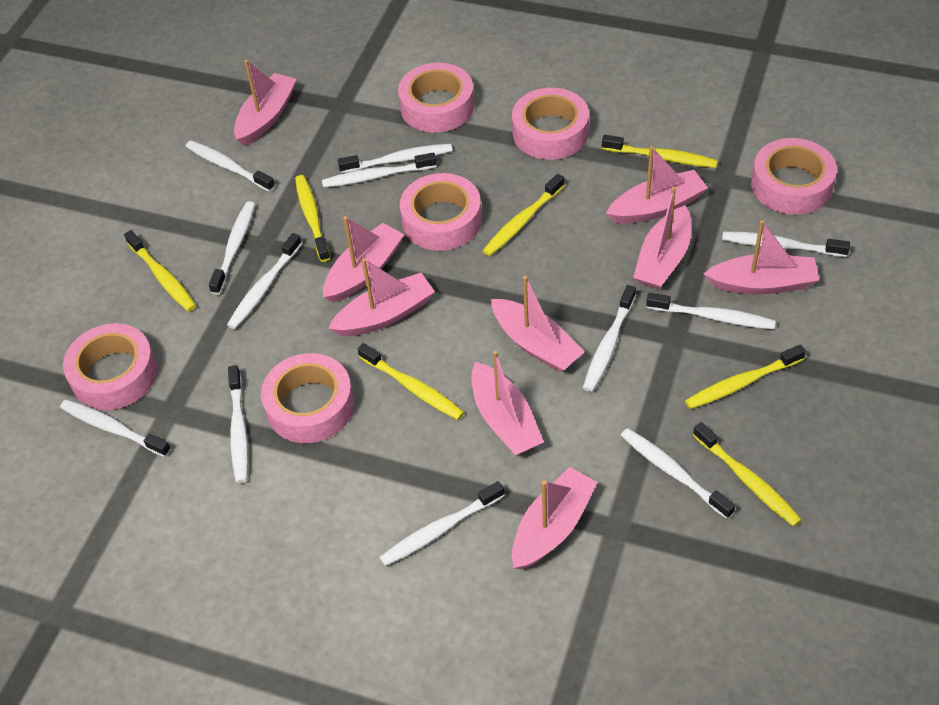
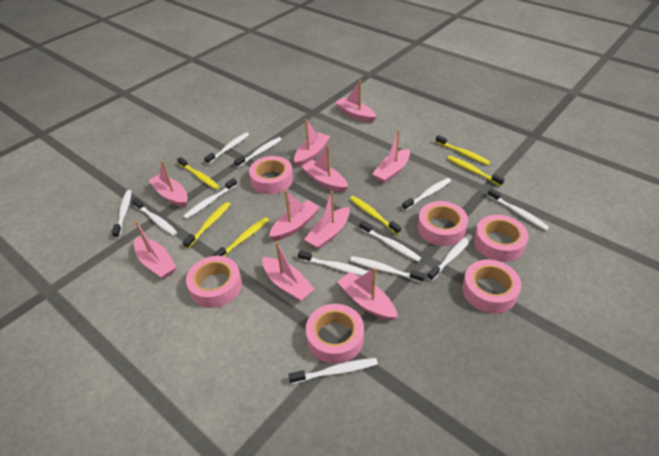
pink boat: 9 -> 10
yellow toothbrush: 7 -> 6

